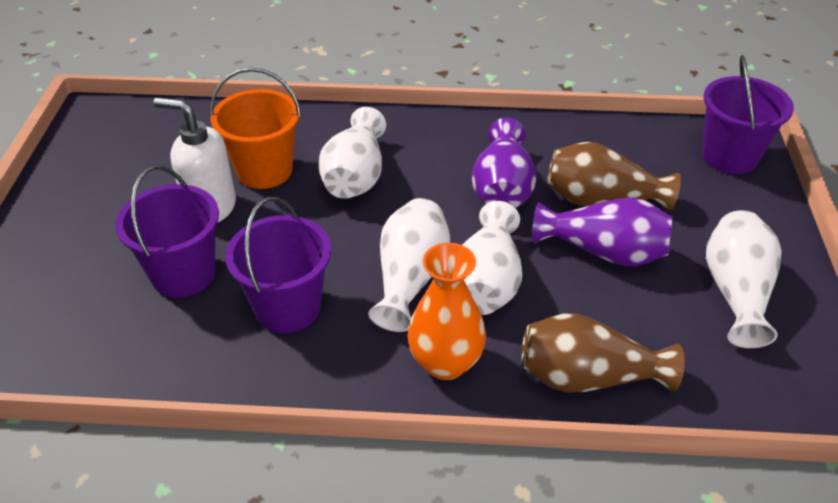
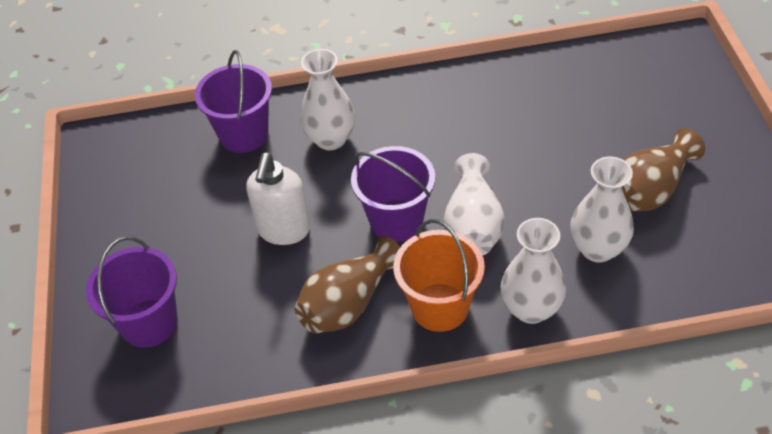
orange vase: 1 -> 0
purple vase: 2 -> 0

